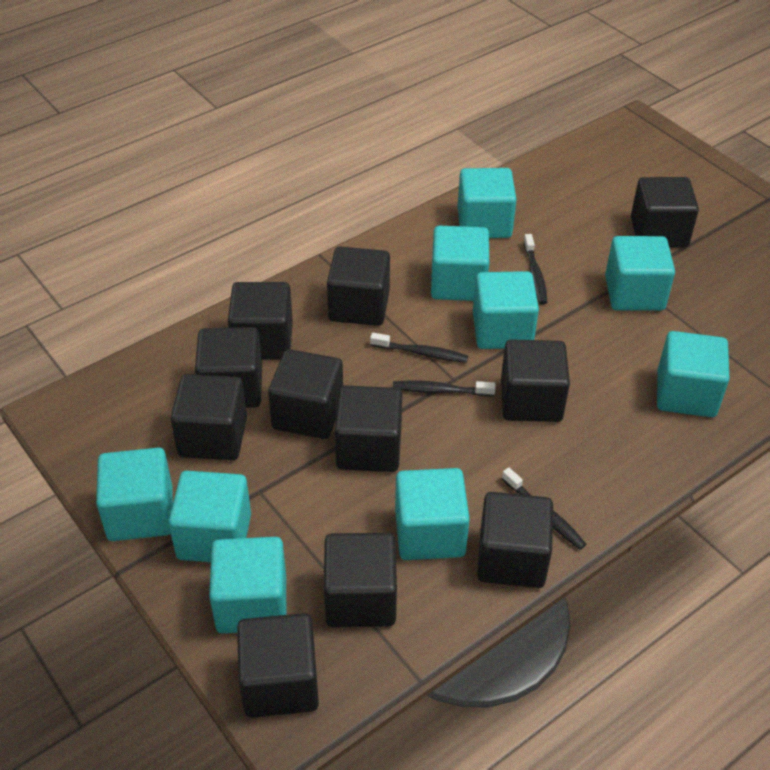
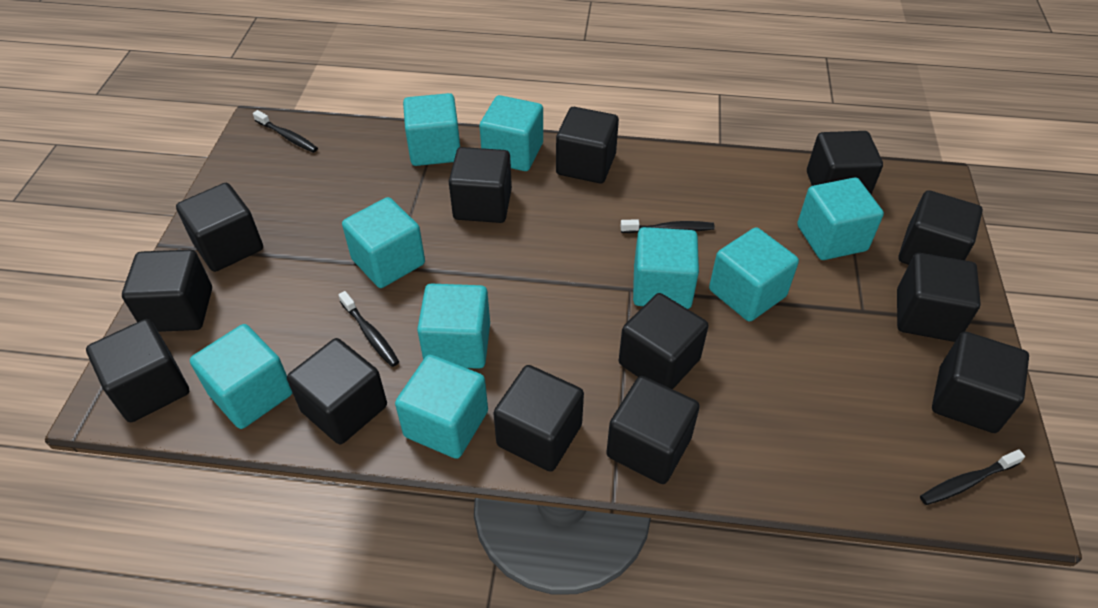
black cube: 11 -> 13

